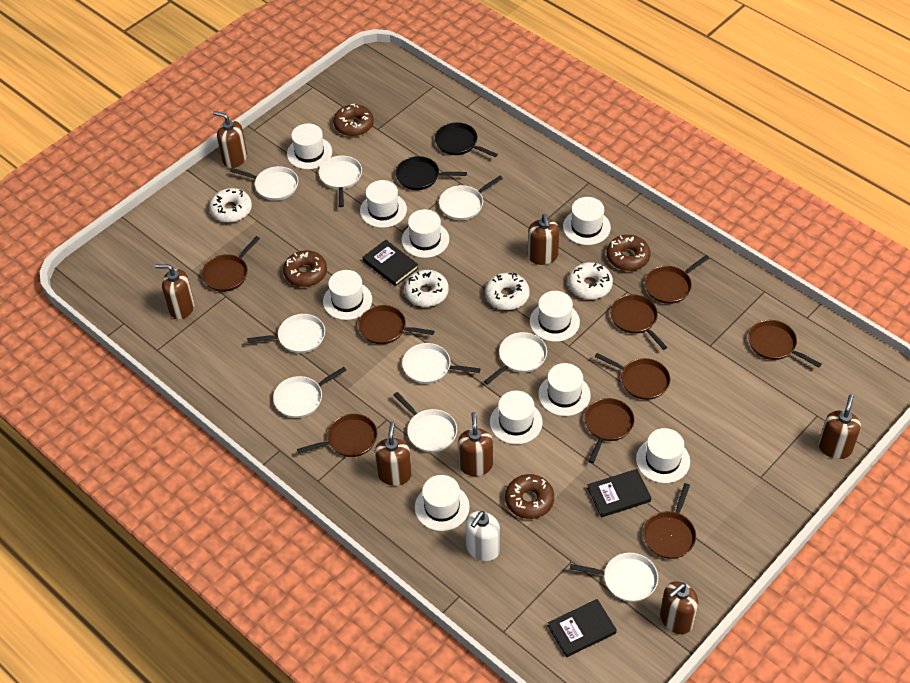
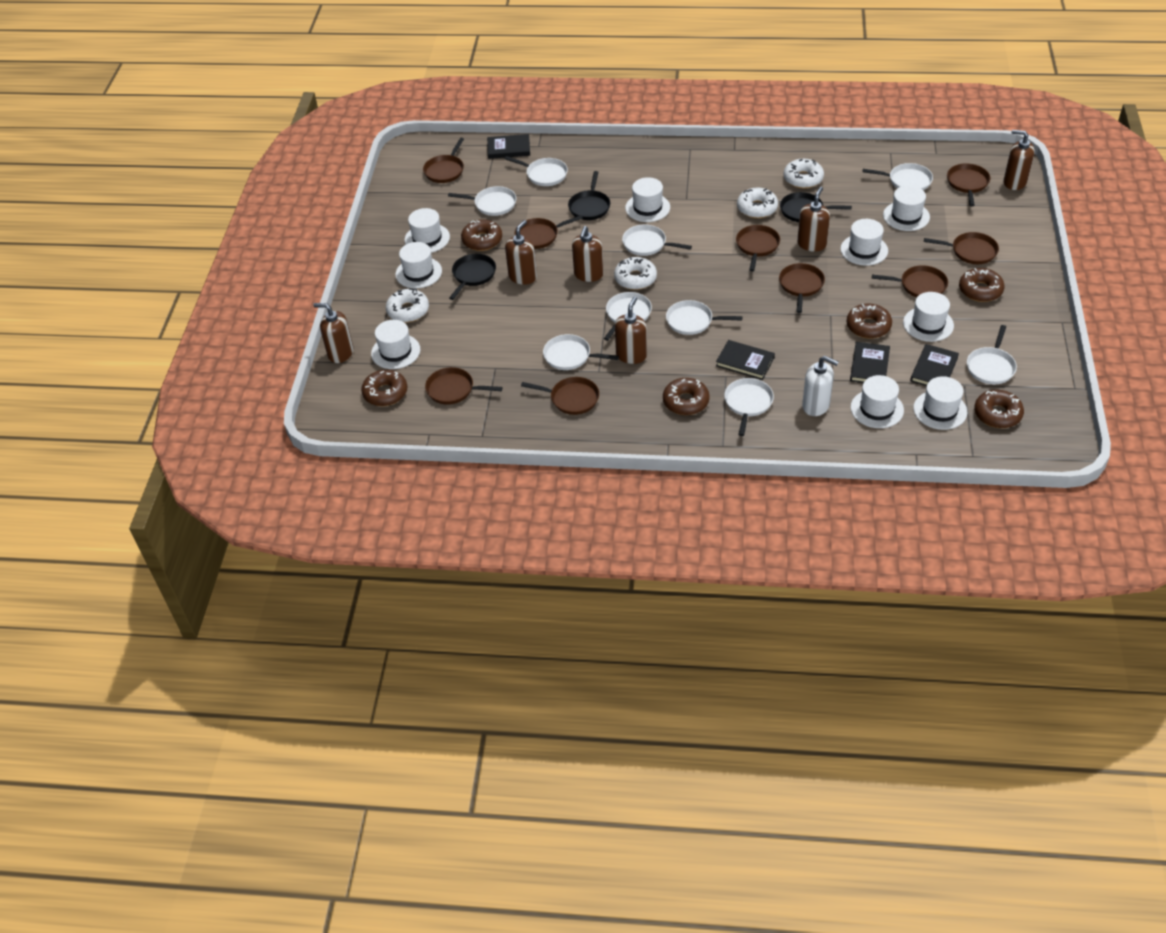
black book: 3 -> 4
black pan: 2 -> 3
brown donut: 4 -> 6
brown soap dispenser: 7 -> 6
white hat: 10 -> 9

